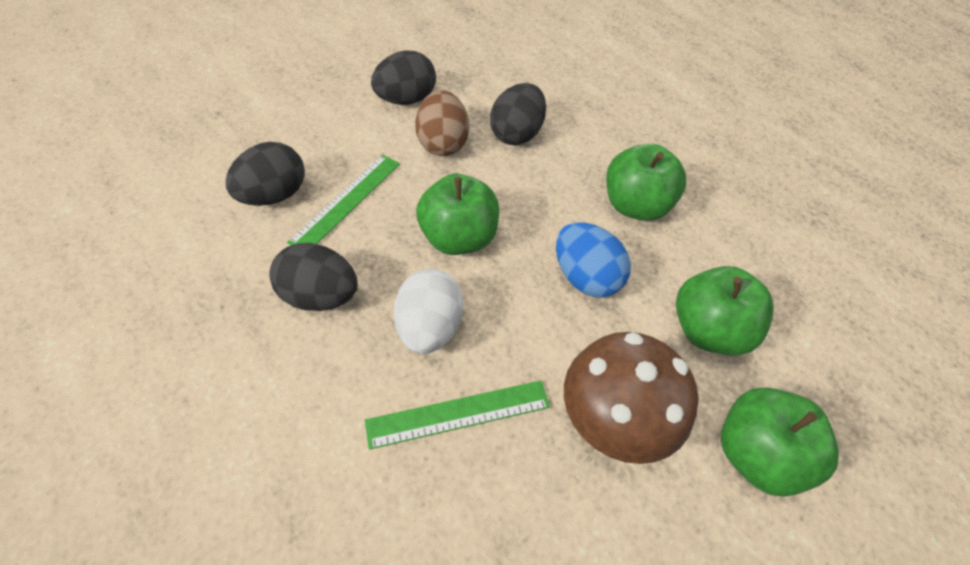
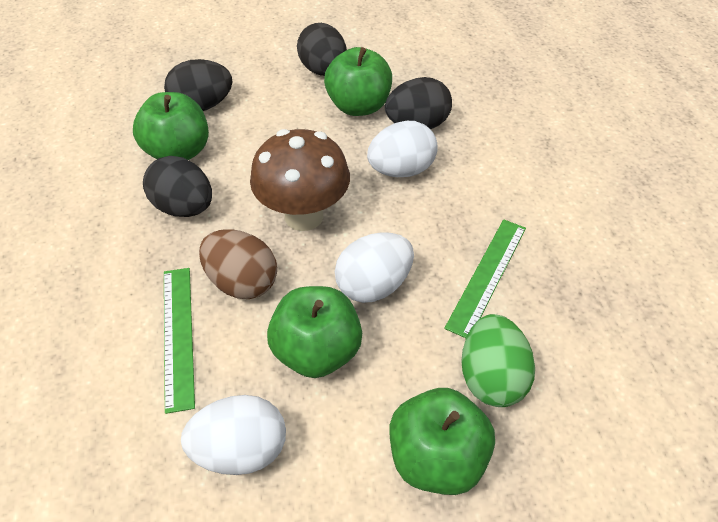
blue egg: 1 -> 0
green egg: 0 -> 1
white egg: 1 -> 3

